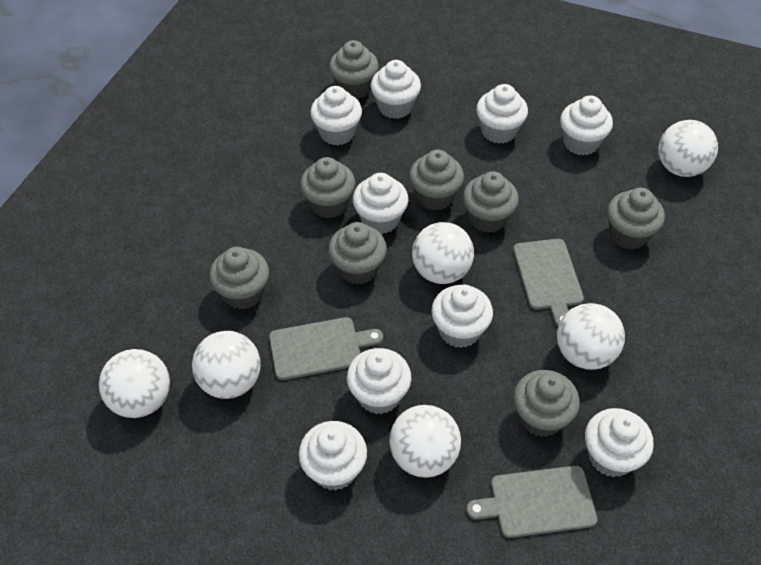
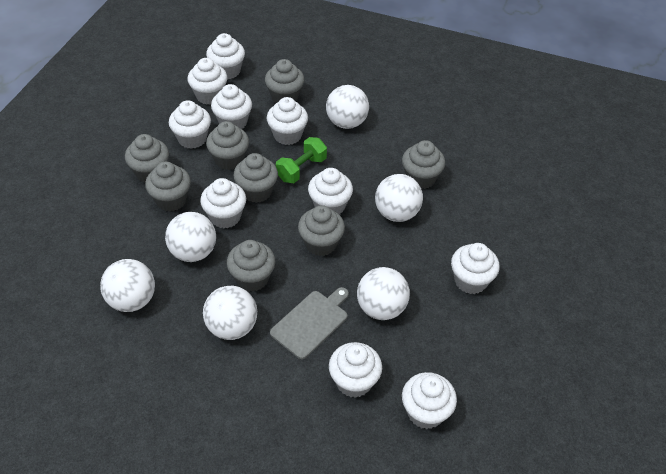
green dumbbell: 0 -> 1
grey cutting board: 3 -> 1
white cupcake: 9 -> 10

